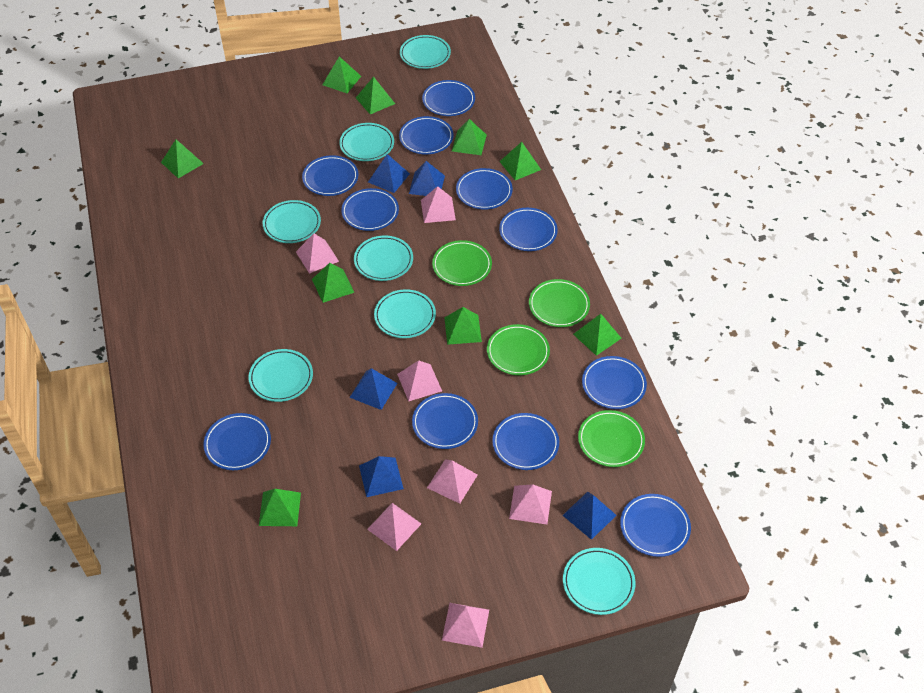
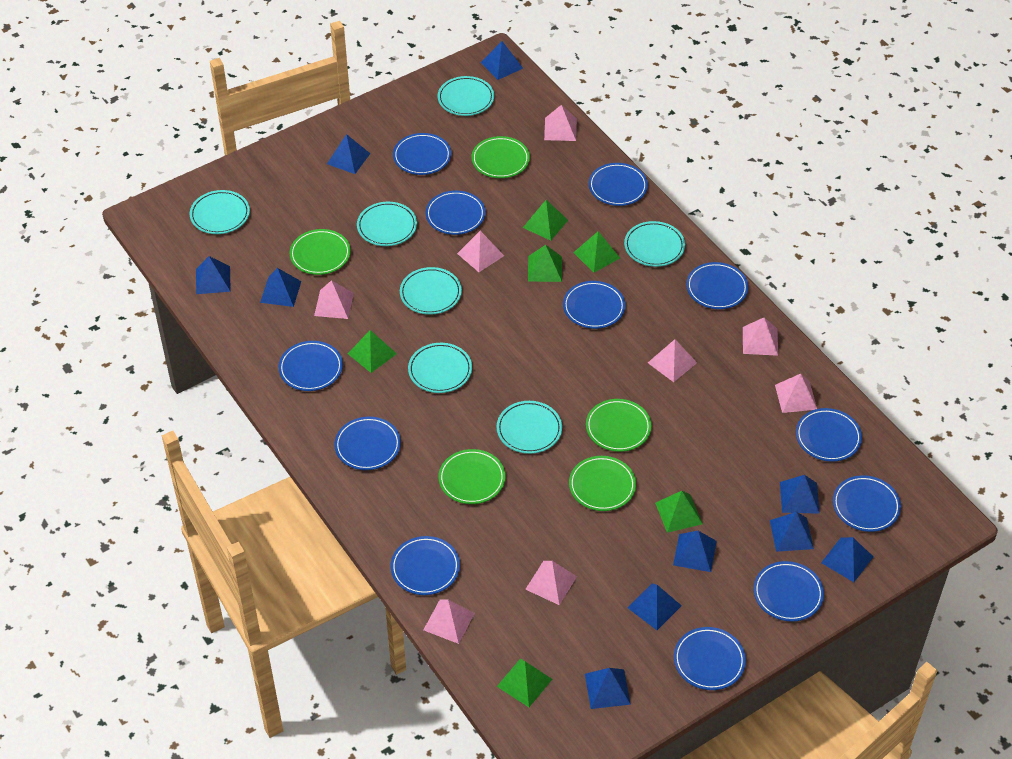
blue plate: 11 -> 12
blue pyramid: 5 -> 10
green plate: 4 -> 5
green pyramid: 9 -> 6
pink pyramid: 7 -> 8

